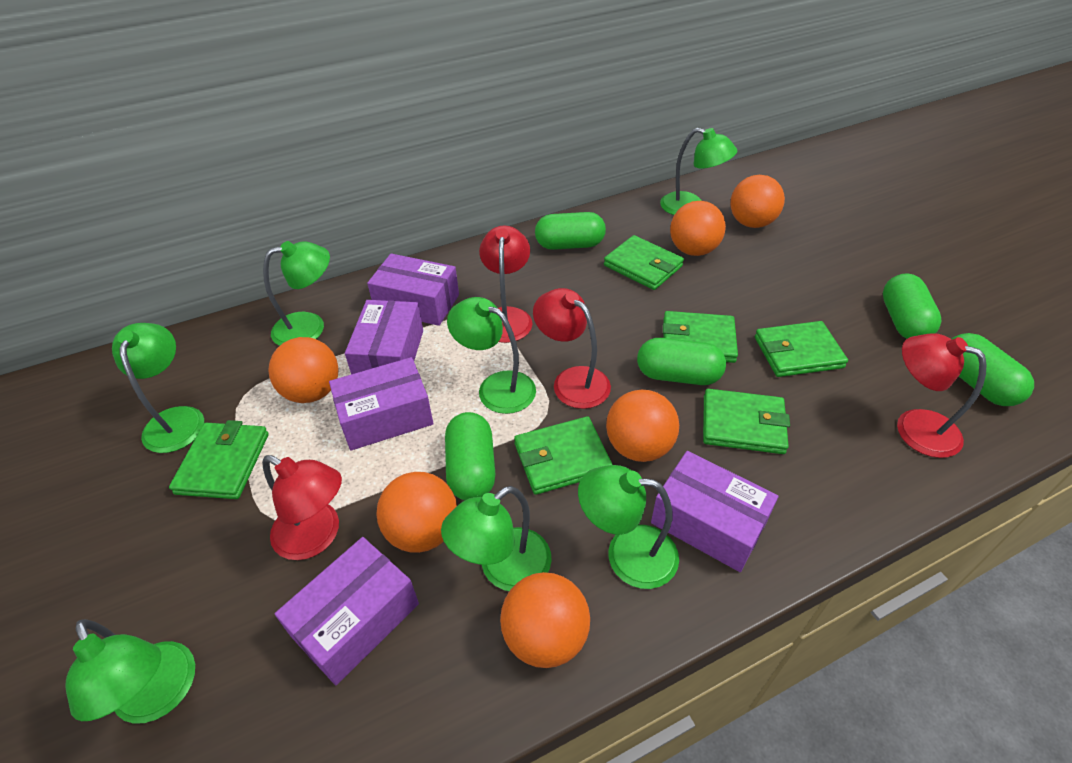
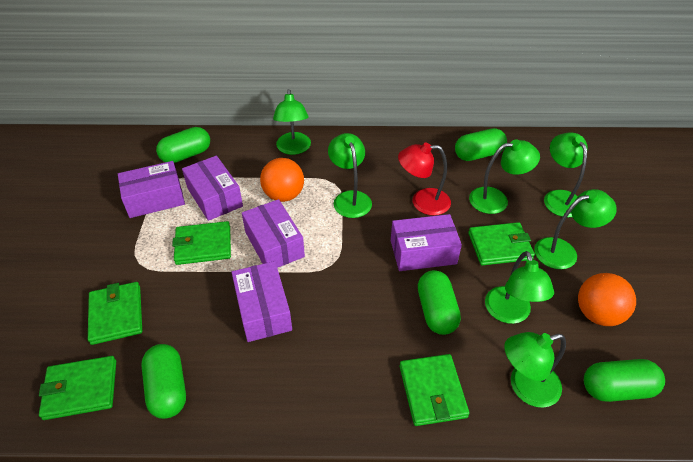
green wallet: 6 -> 5
orange ball: 6 -> 2
red lamp: 4 -> 1

